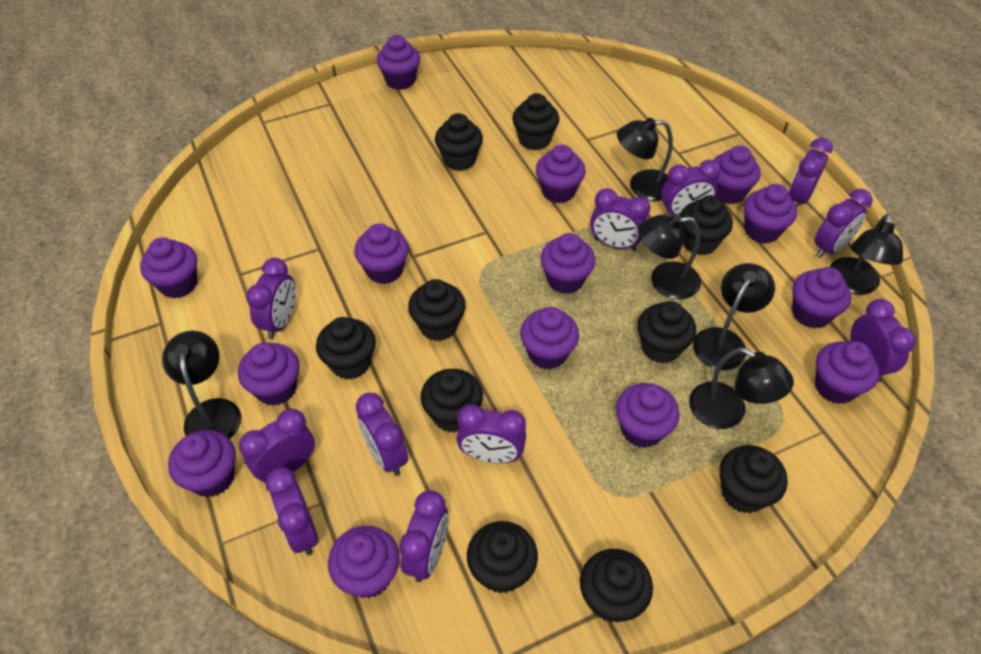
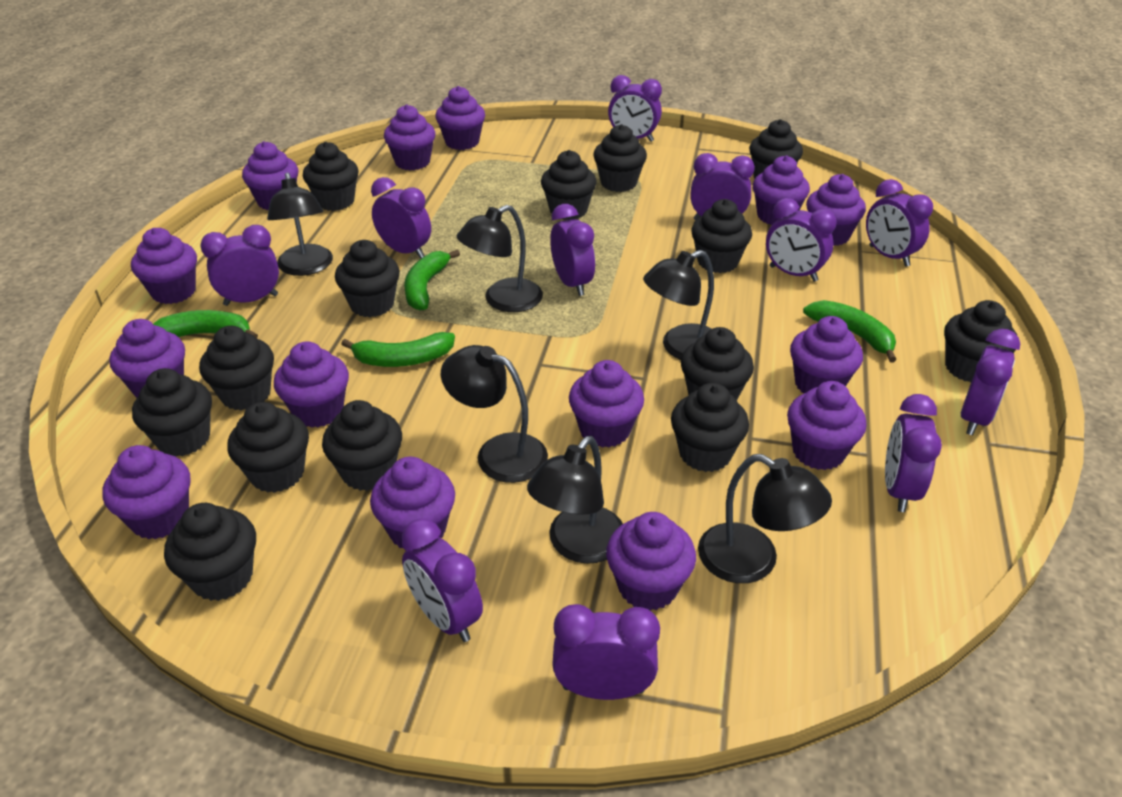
black cupcake: 10 -> 14
green banana: 0 -> 4

